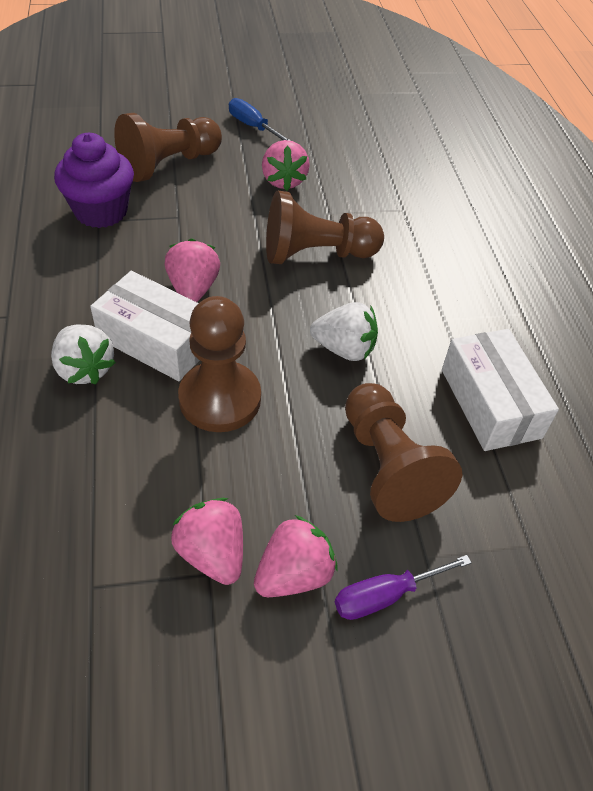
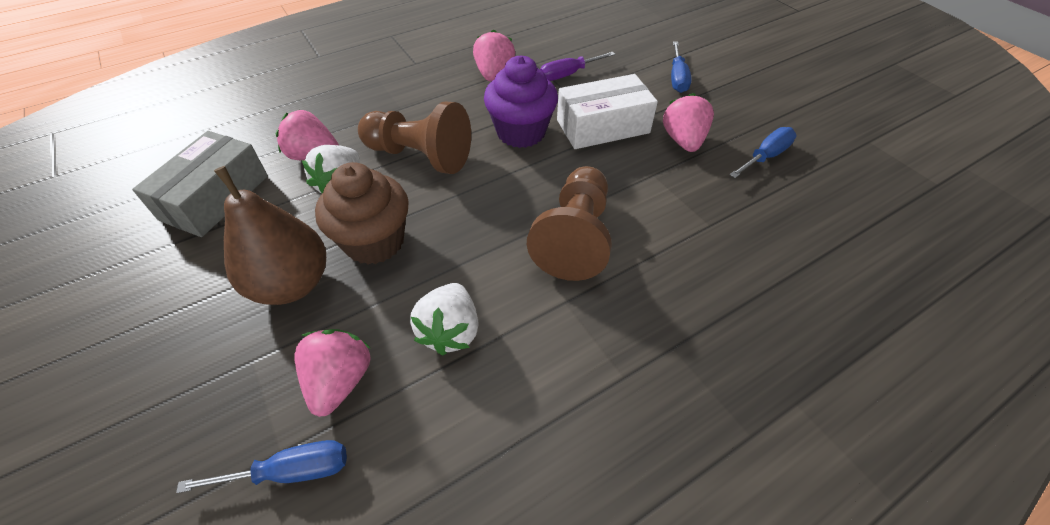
blue screwdriver: 1 -> 3
brown cupcake: 0 -> 1
brown pawn: 4 -> 2
brown pear: 0 -> 1
grey box: 0 -> 1
white box: 2 -> 1

